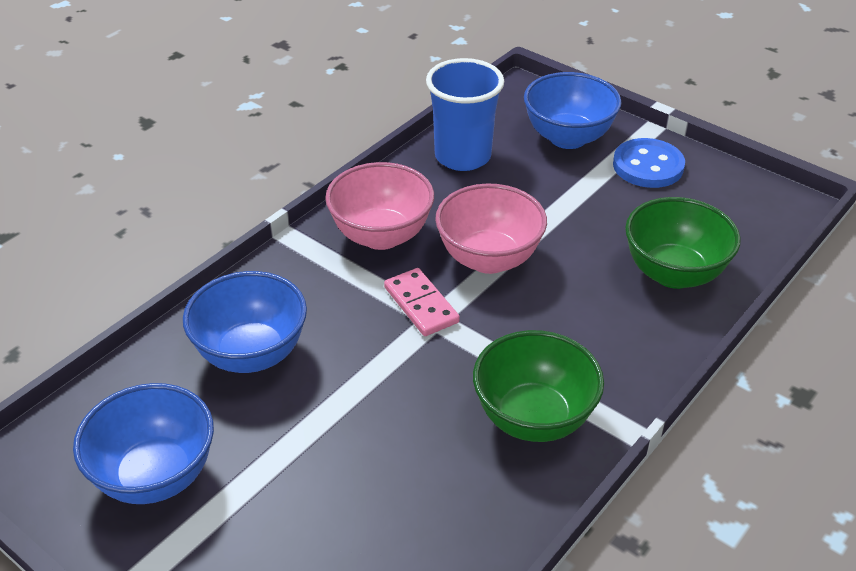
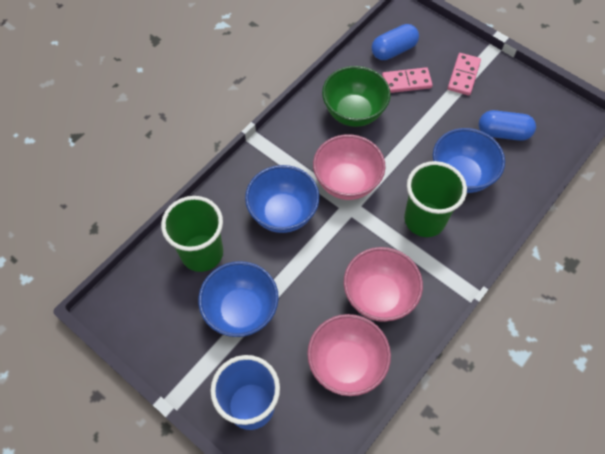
blue button: 1 -> 0
blue capsule: 0 -> 2
green bowl: 2 -> 1
green cup: 0 -> 2
pink bowl: 2 -> 3
pink domino: 1 -> 2

